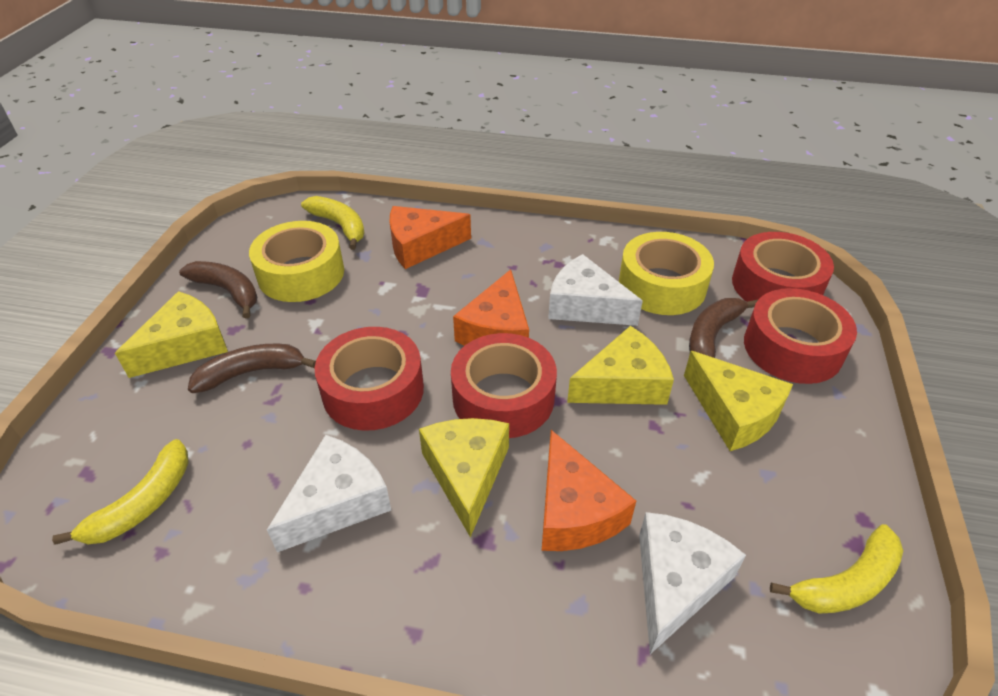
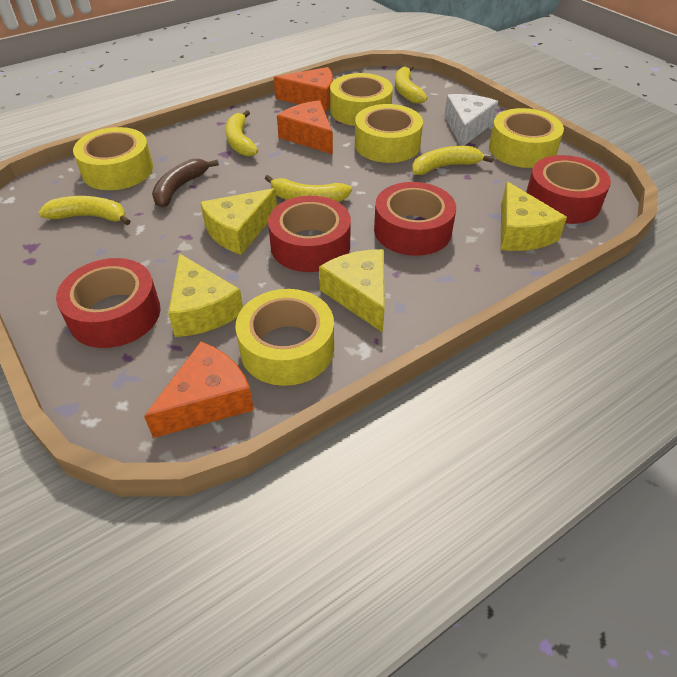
brown banana: 3 -> 1
white cheese: 3 -> 1
yellow banana: 3 -> 5
yellow tape: 2 -> 5

